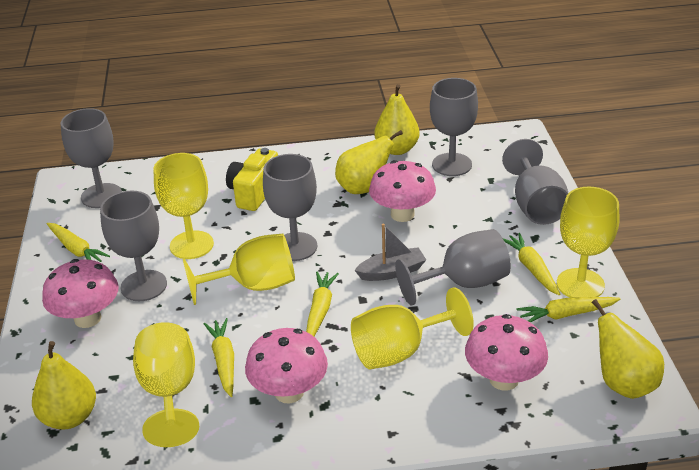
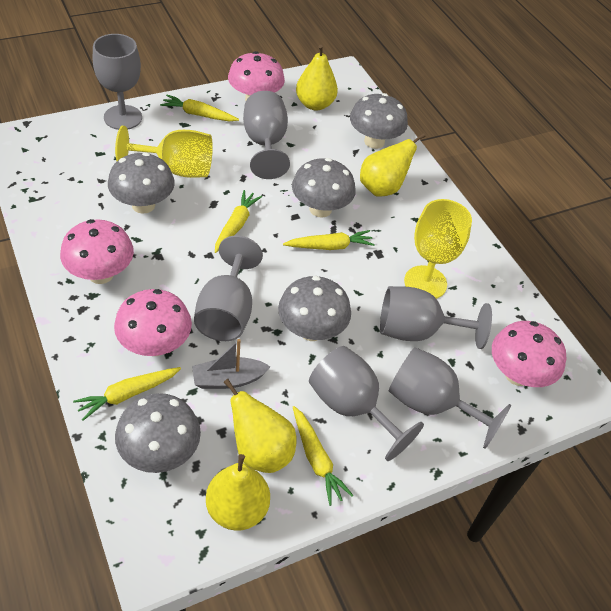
grey mushroom: 0 -> 5
yellow camera: 1 -> 0
yellow goblet: 5 -> 2

